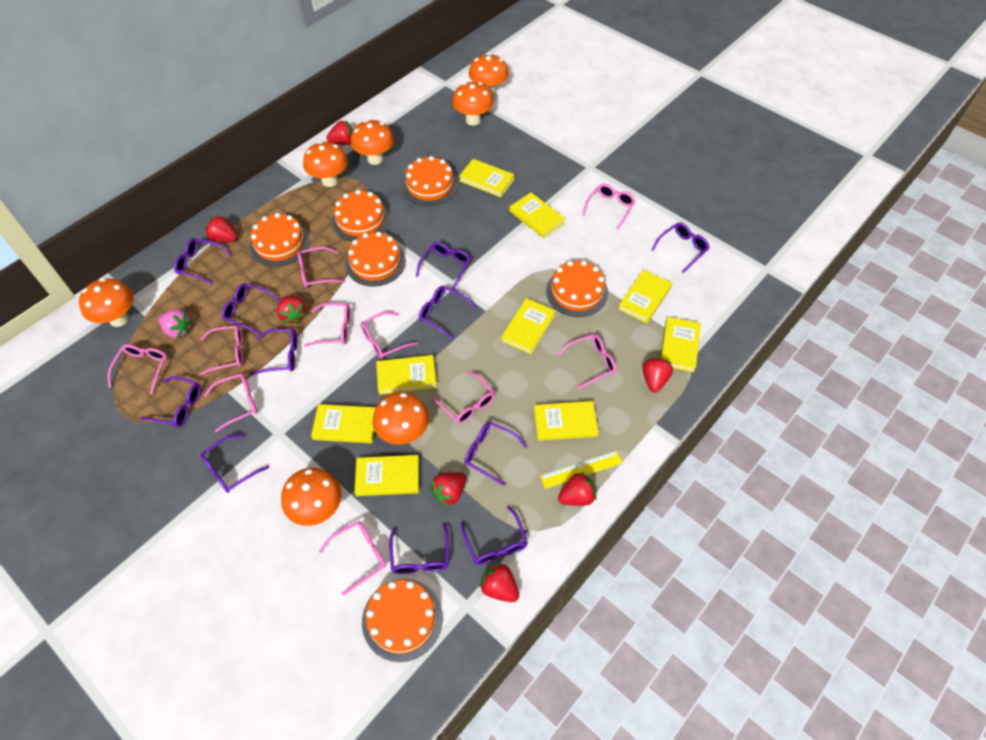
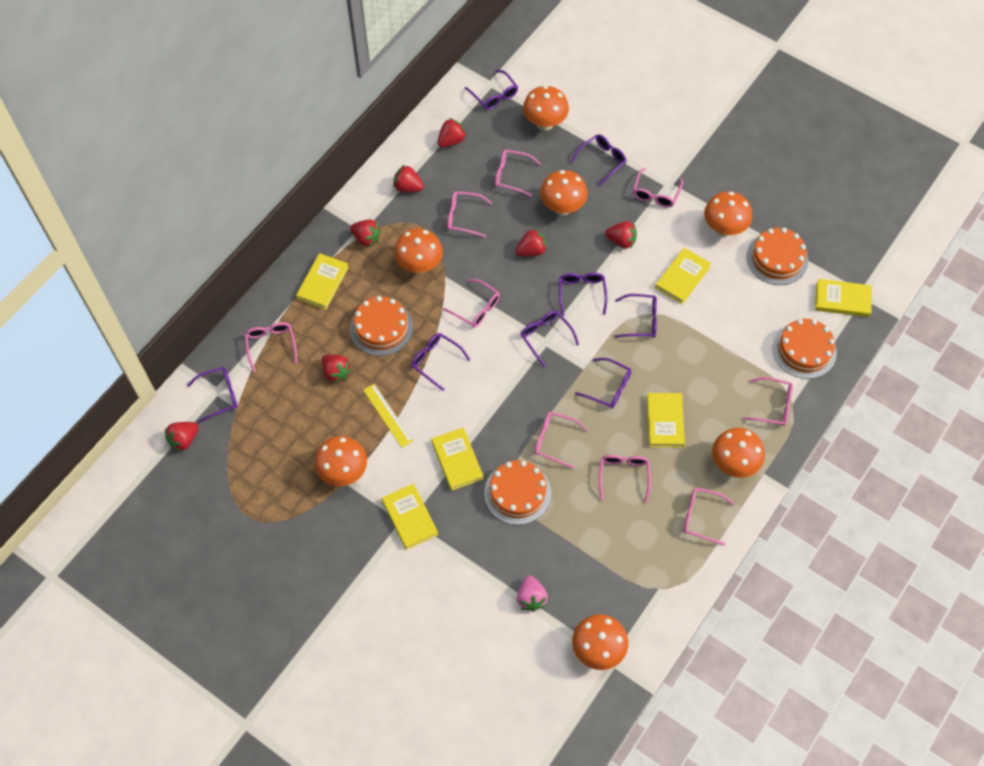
orange cake: 6 -> 4
pink glasses: 10 -> 9
purple glasses: 11 -> 8
yellow book: 9 -> 6

